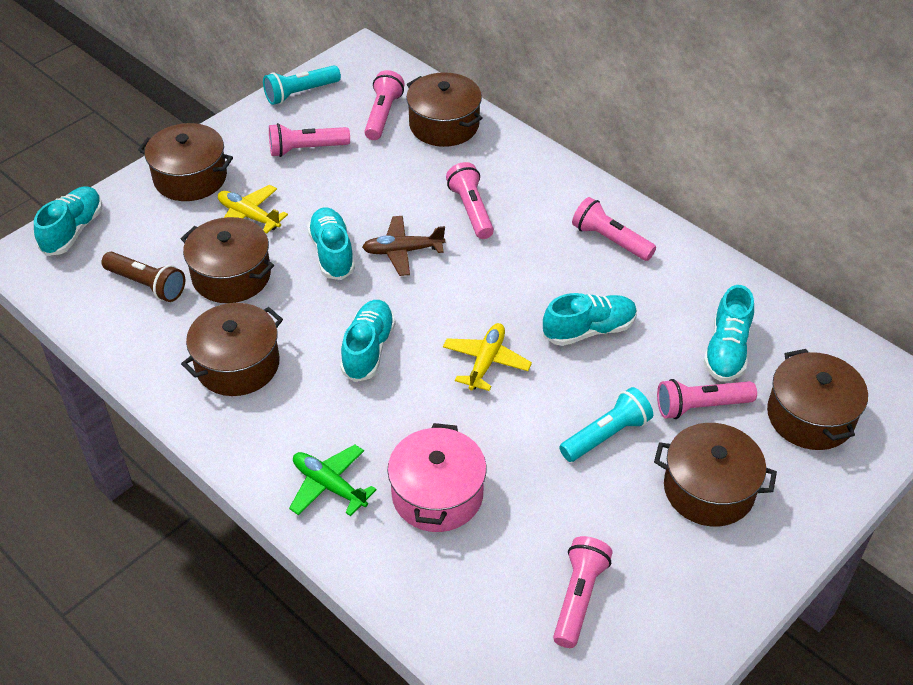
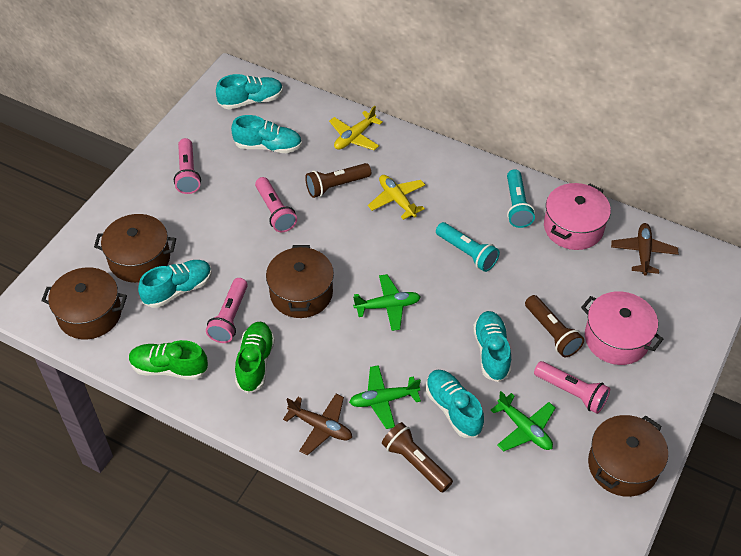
brown flashlight: 1 -> 3
brown plane: 1 -> 2
brown pot: 6 -> 4
green plane: 1 -> 3
green shoe: 0 -> 2
pink flashlight: 6 -> 4
pink pot: 1 -> 2

